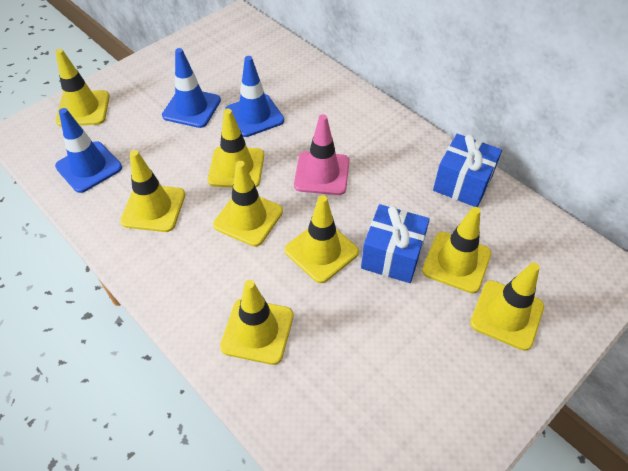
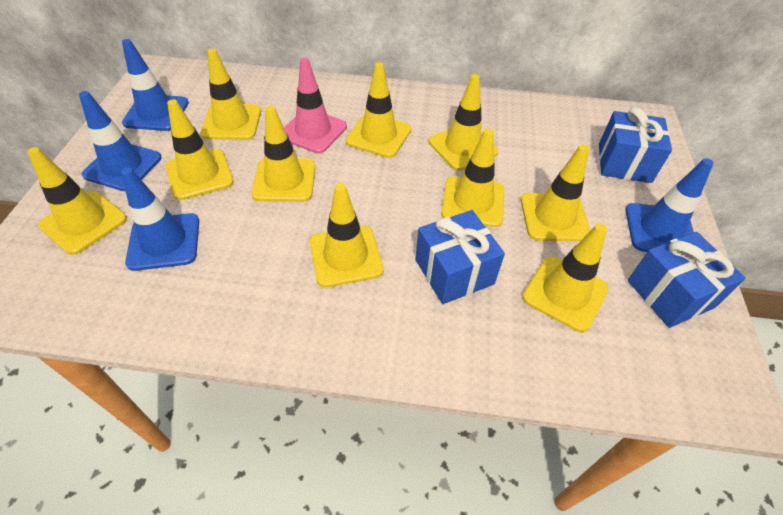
blue gift: 2 -> 3
blue traffic cone: 3 -> 4
yellow traffic cone: 8 -> 10

